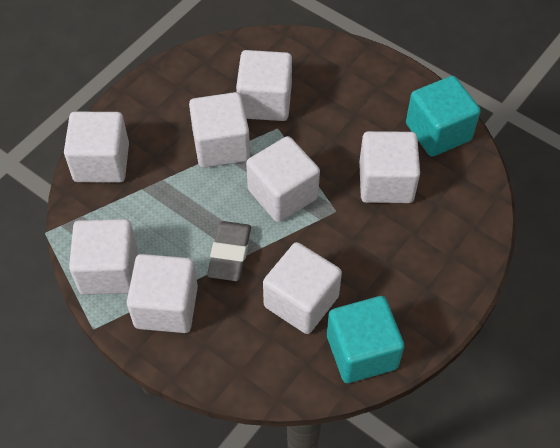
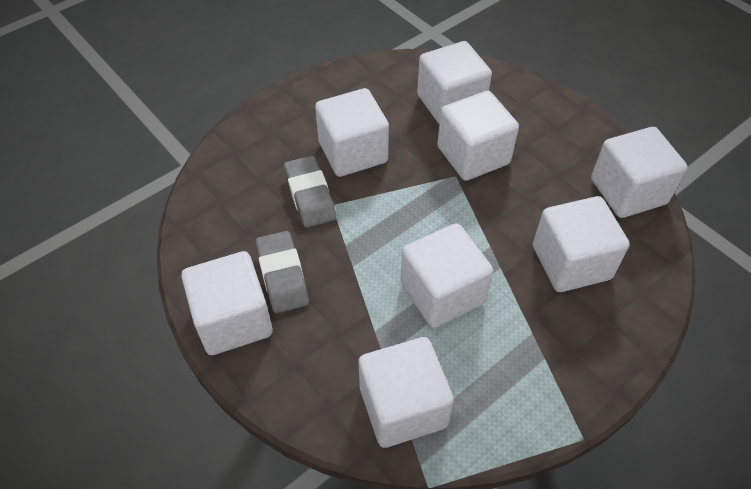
grey eraser: 1 -> 2
turquoise cube: 2 -> 0

